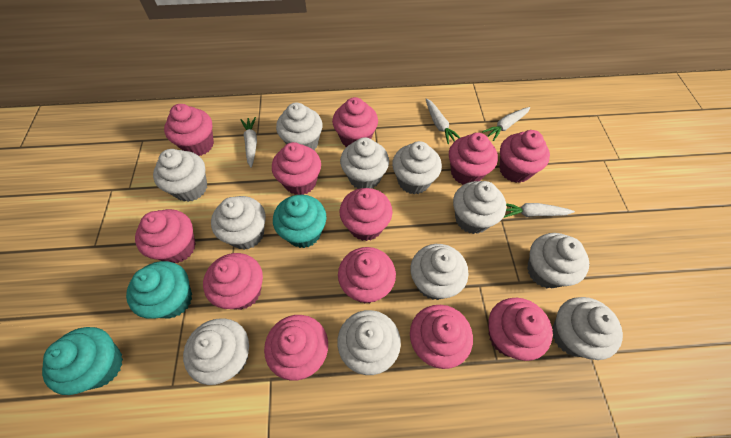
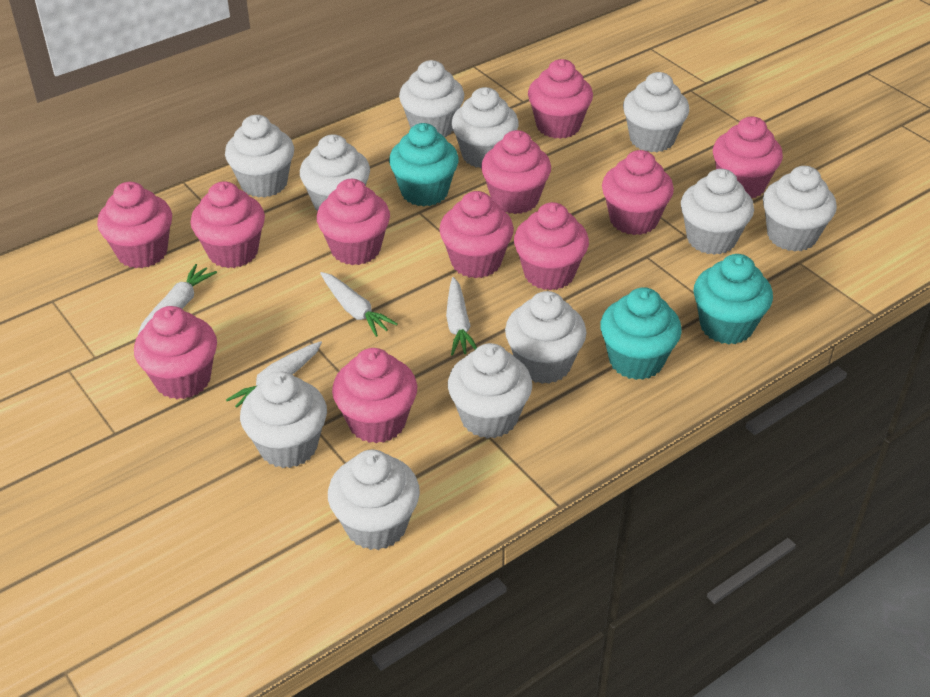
pink cupcake: 12 -> 11

